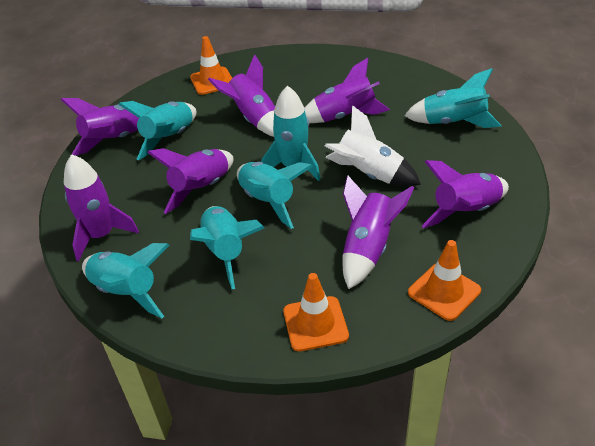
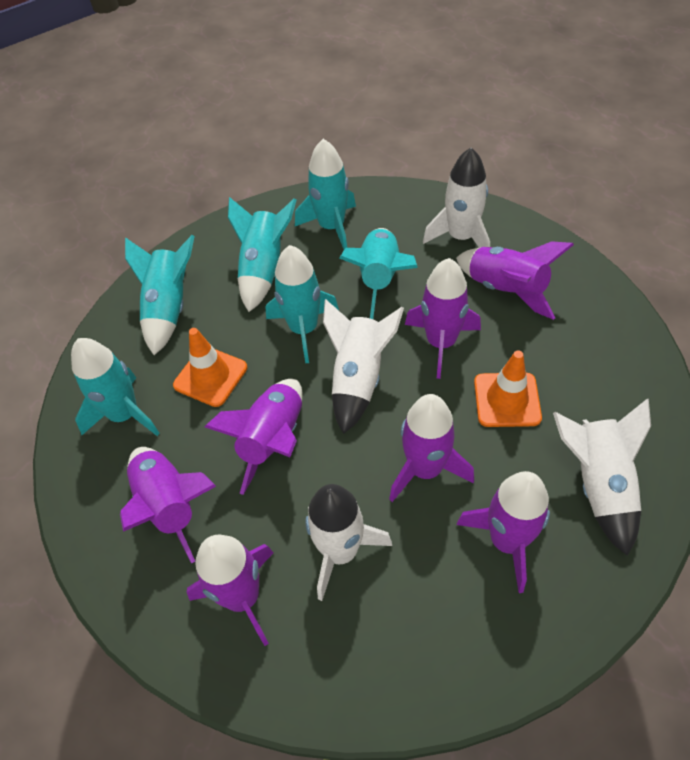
orange traffic cone: 3 -> 2
white rocket: 1 -> 4

